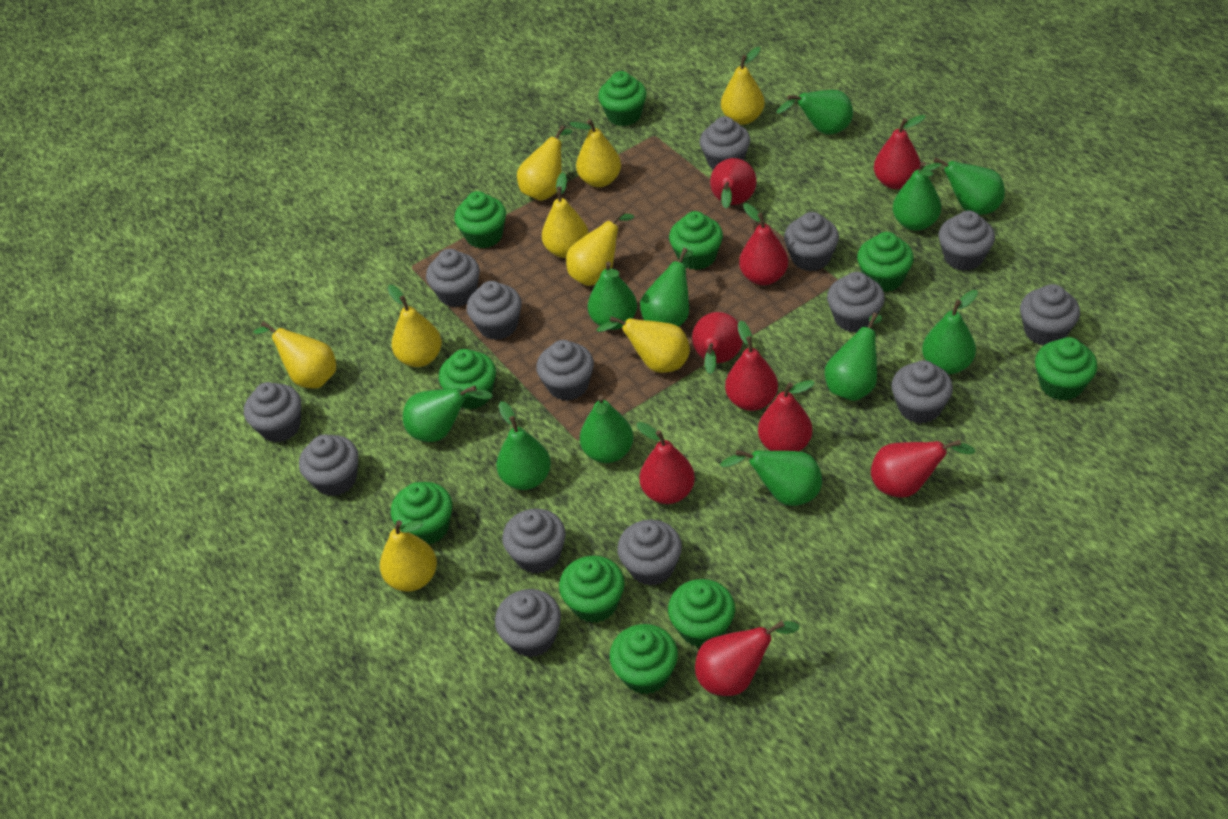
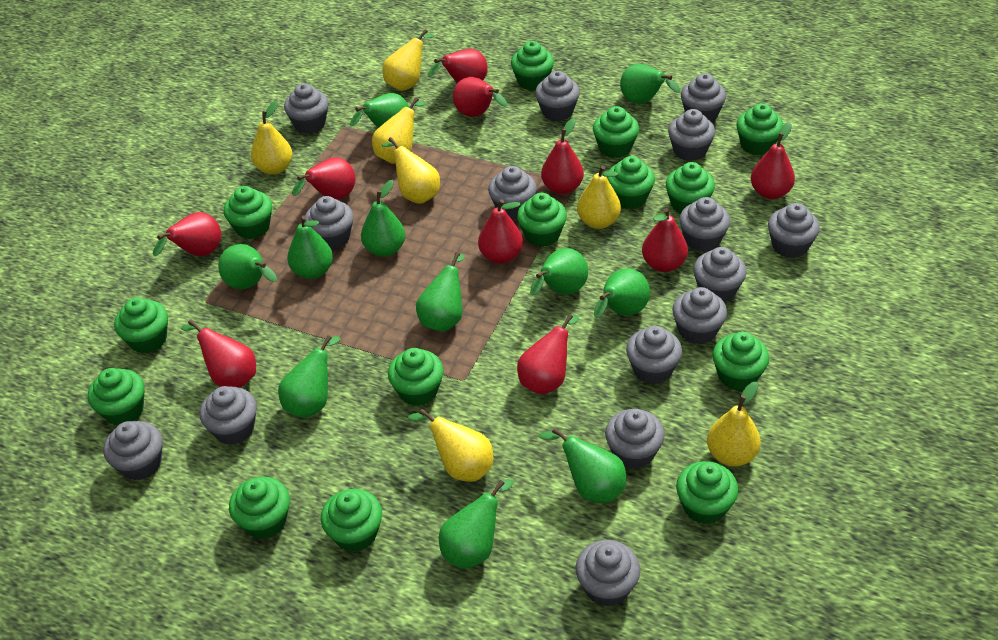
green cupcake: 10 -> 14
grey cupcake: 14 -> 15
red pear: 9 -> 10
yellow pear: 9 -> 7

